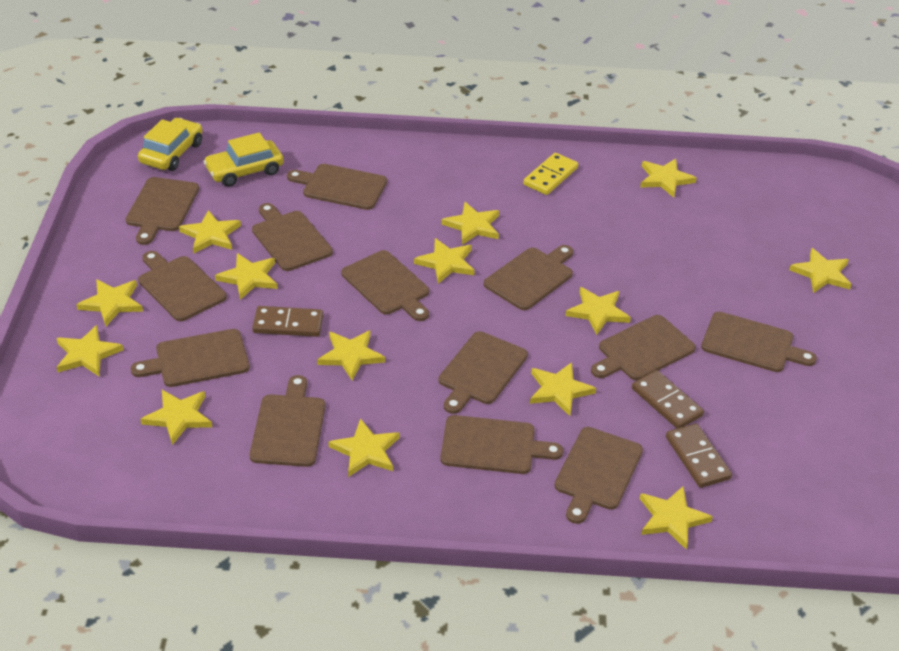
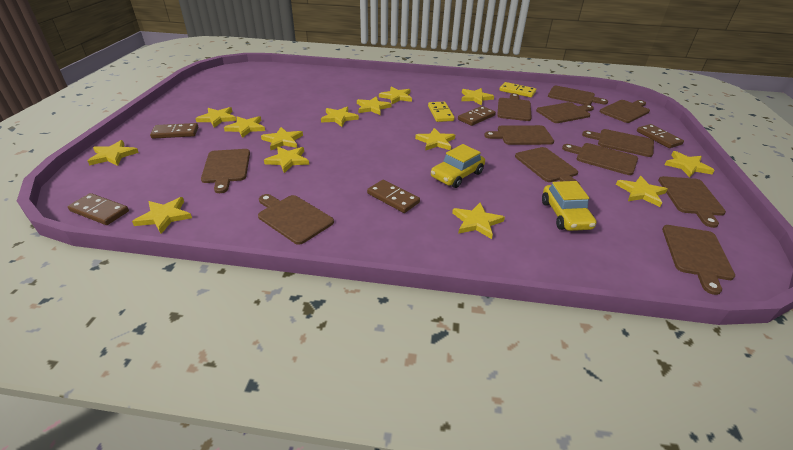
brown cutting board: 13 -> 12
brown domino: 3 -> 5
yellow domino: 1 -> 2

